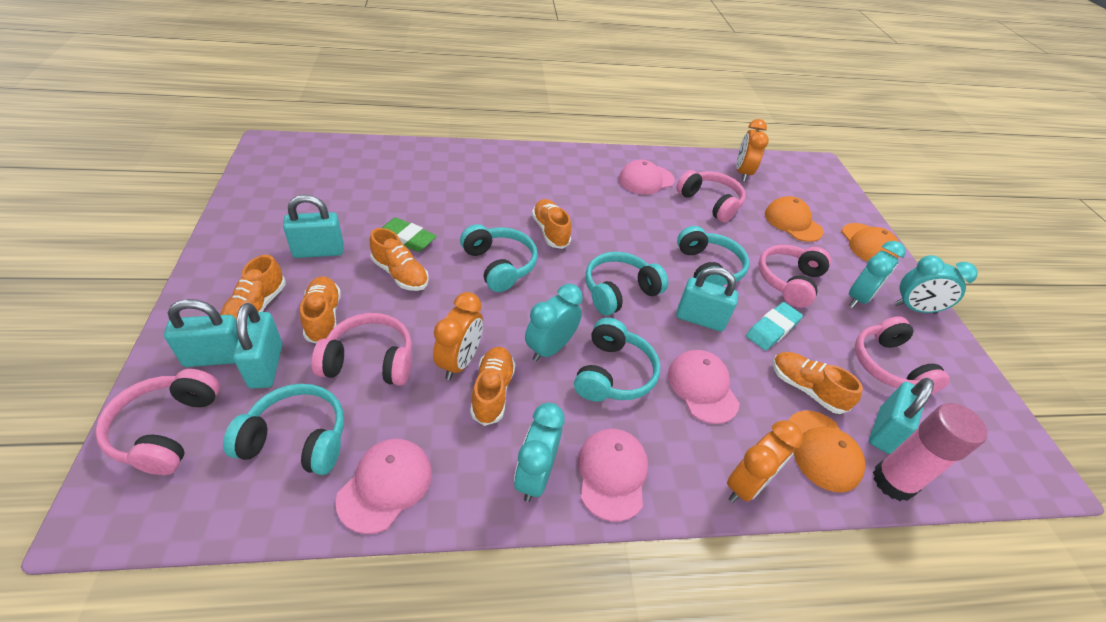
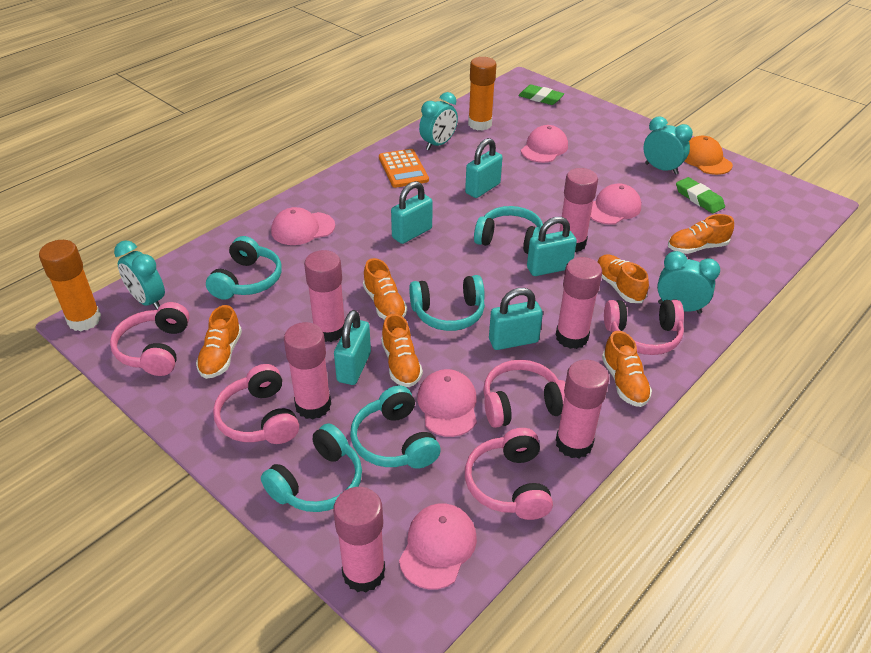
green eraser: 1 -> 2
orange calculator: 0 -> 1
orange cap: 3 -> 1
orange clock: 3 -> 0
orange glue stick: 0 -> 2
pink cap: 4 -> 5
pink glue stick: 1 -> 6
turquoise eraser: 1 -> 0

